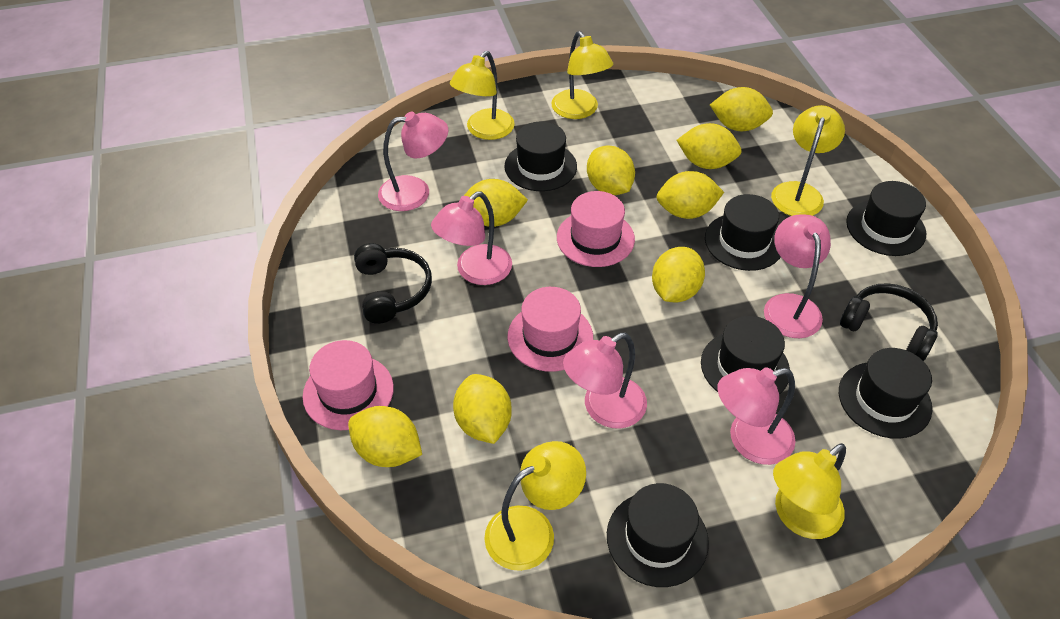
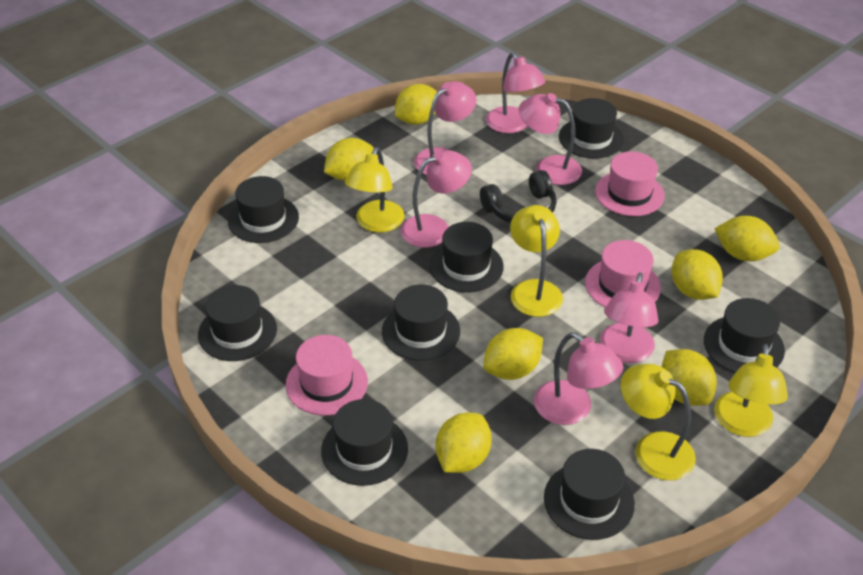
black hat: 6 -> 8
black headphones: 2 -> 1
pink lamp: 5 -> 6
yellow lamp: 5 -> 4
yellow lemon: 8 -> 7

